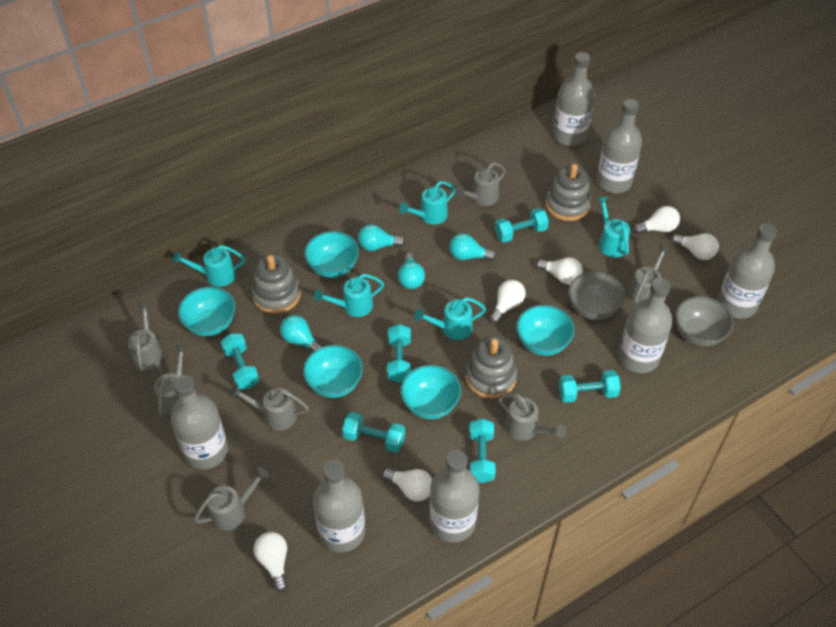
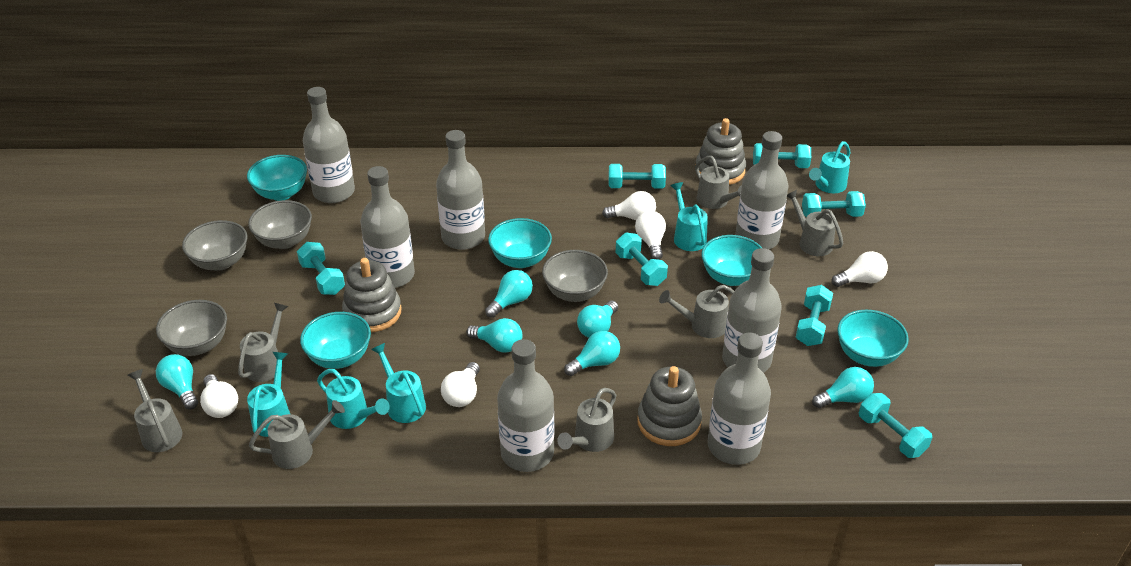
grey bowl: 2 -> 4
turquoise dumbbell: 6 -> 7
turquoise light bulb: 4 -> 6
white light bulb: 6 -> 5

